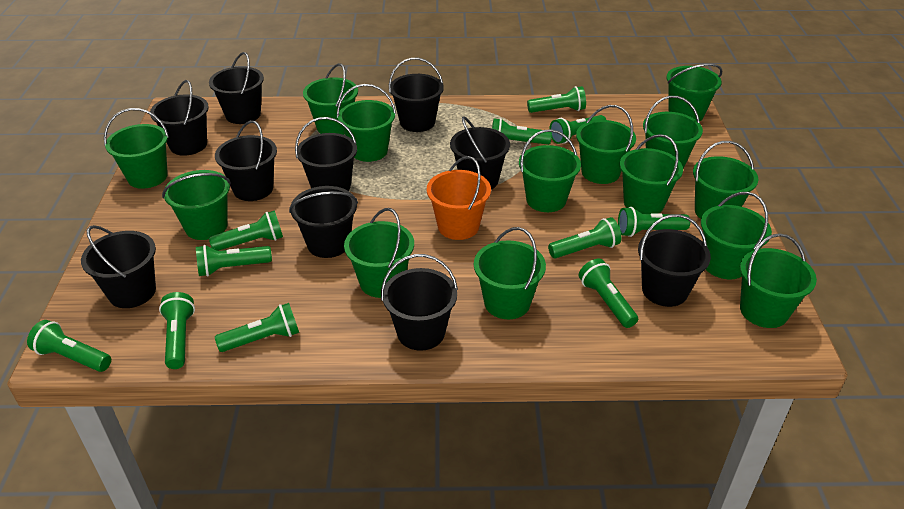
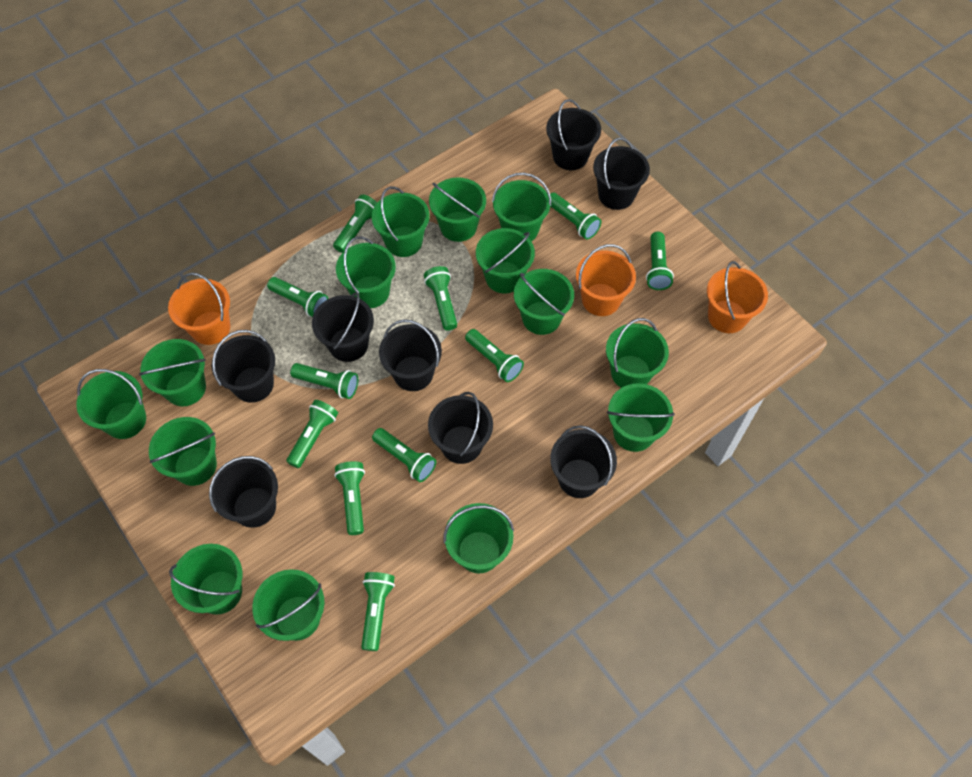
black bucket: 10 -> 8
orange bucket: 1 -> 3

